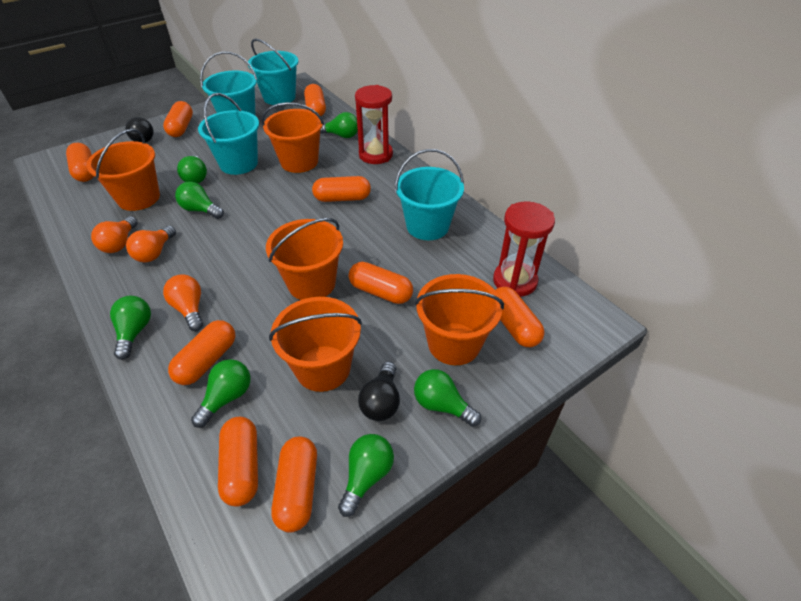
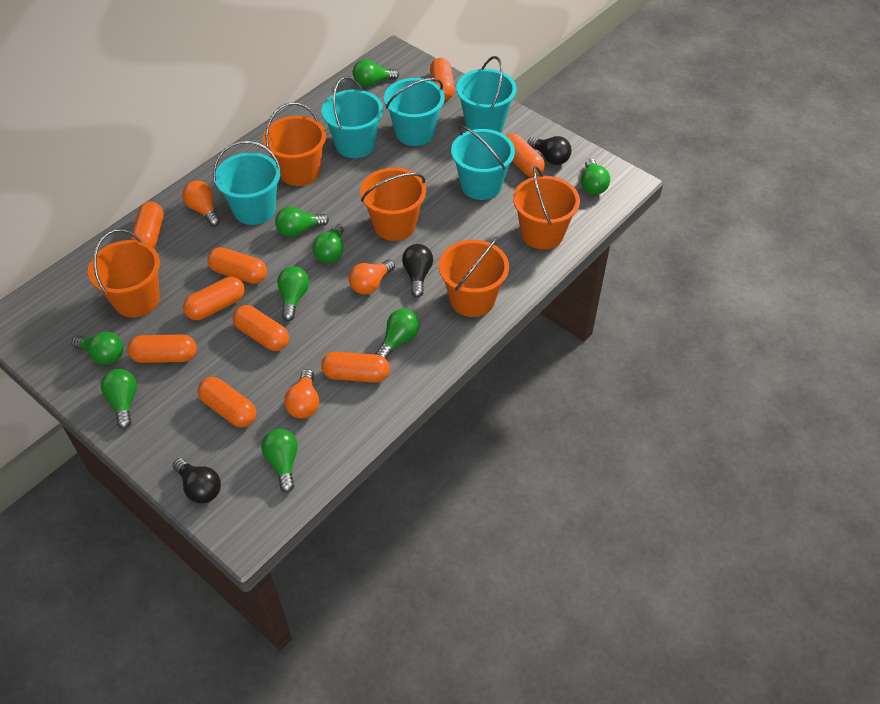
black light bulb: 2 -> 3
green light bulb: 7 -> 9
red hourglass: 2 -> 0
turquoise bucket: 4 -> 5

